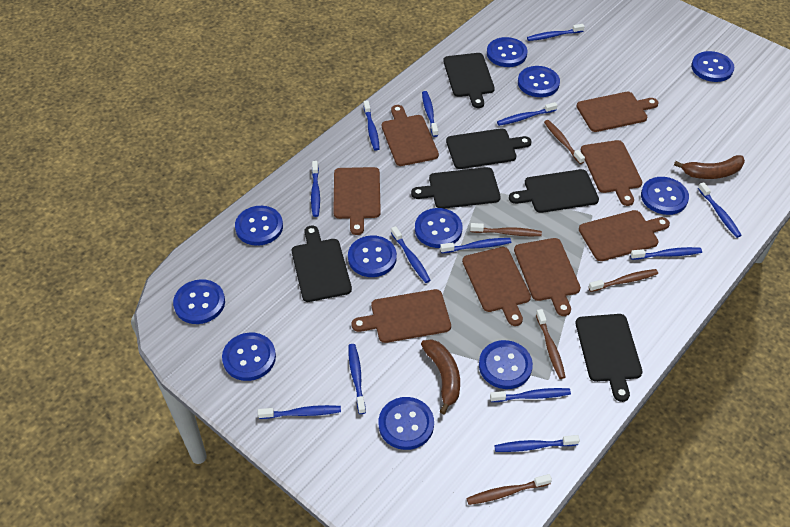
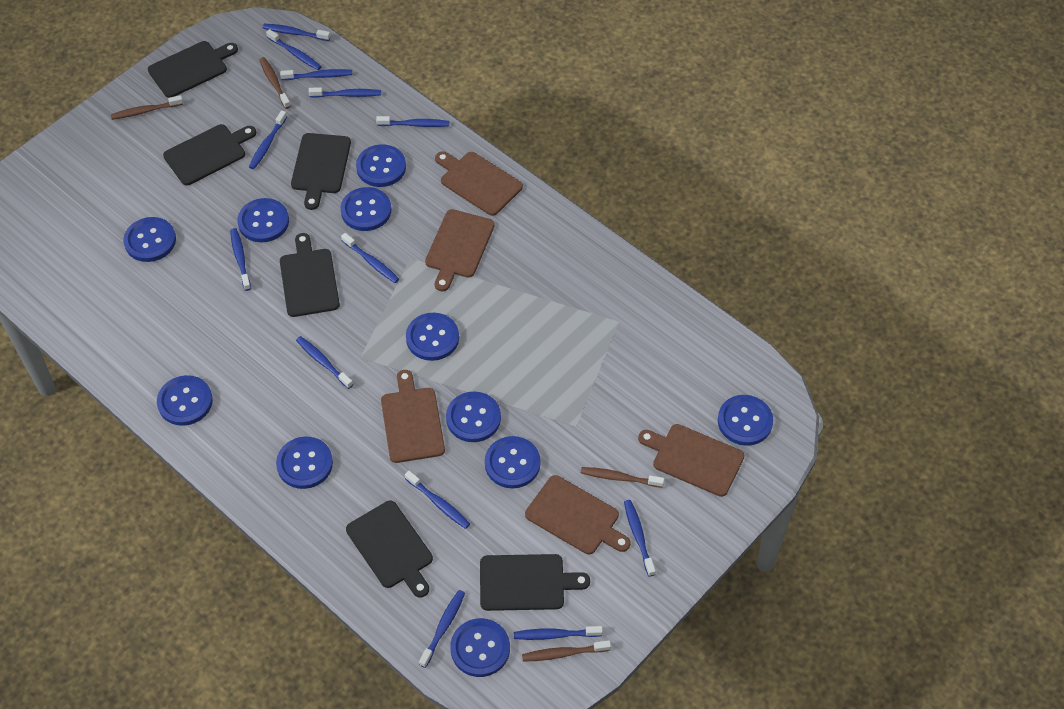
brown banana: 2 -> 0
brown cutting board: 8 -> 5
brown toothbrush: 5 -> 4

